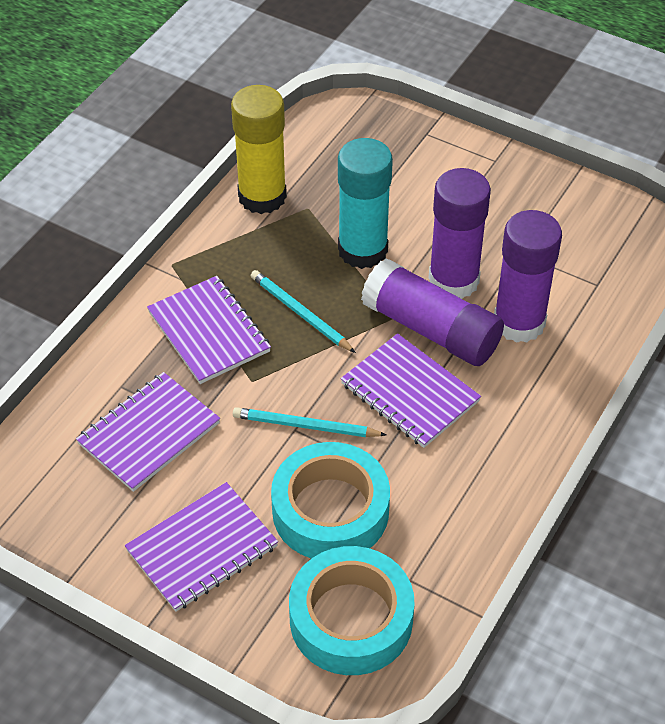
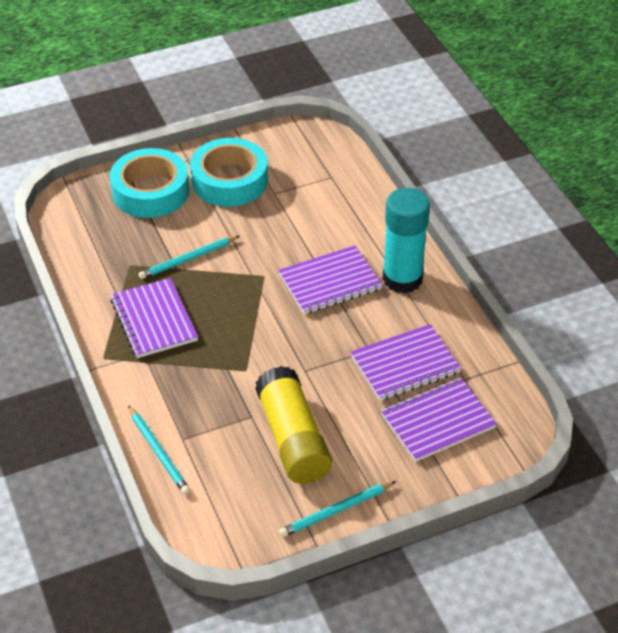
purple glue stick: 3 -> 0
turquoise pencil: 2 -> 3

